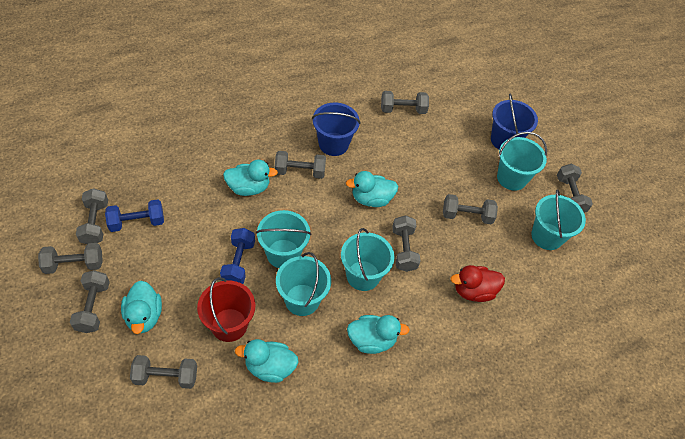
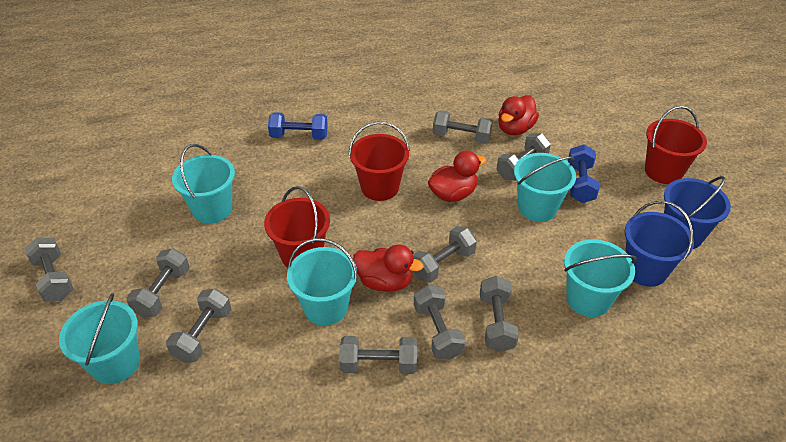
red bucket: 1 -> 3
red duck: 1 -> 3
turquoise duck: 5 -> 0

